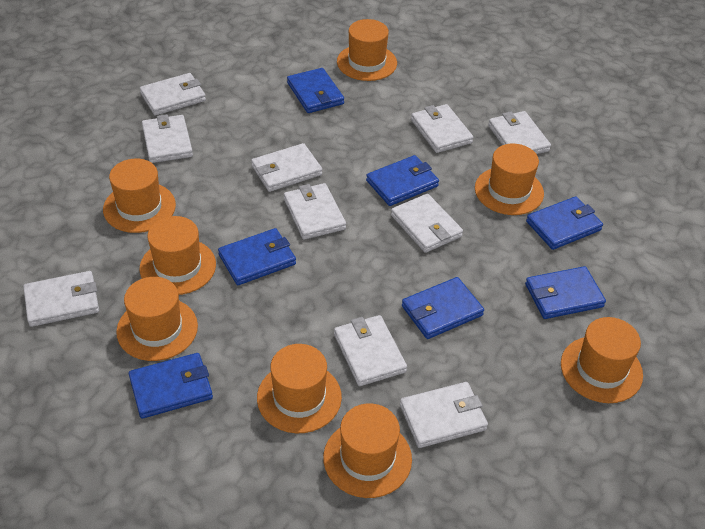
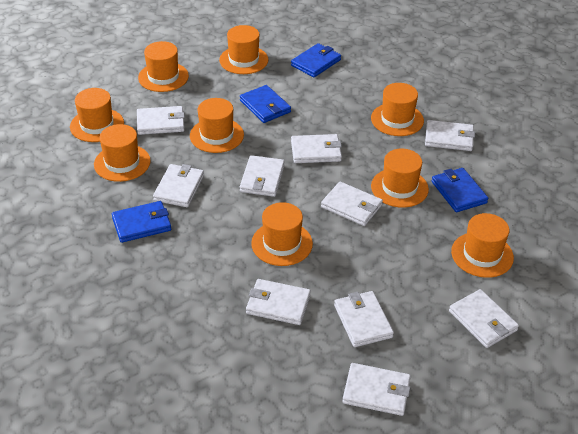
blue wallet: 7 -> 4
orange hat: 8 -> 9

